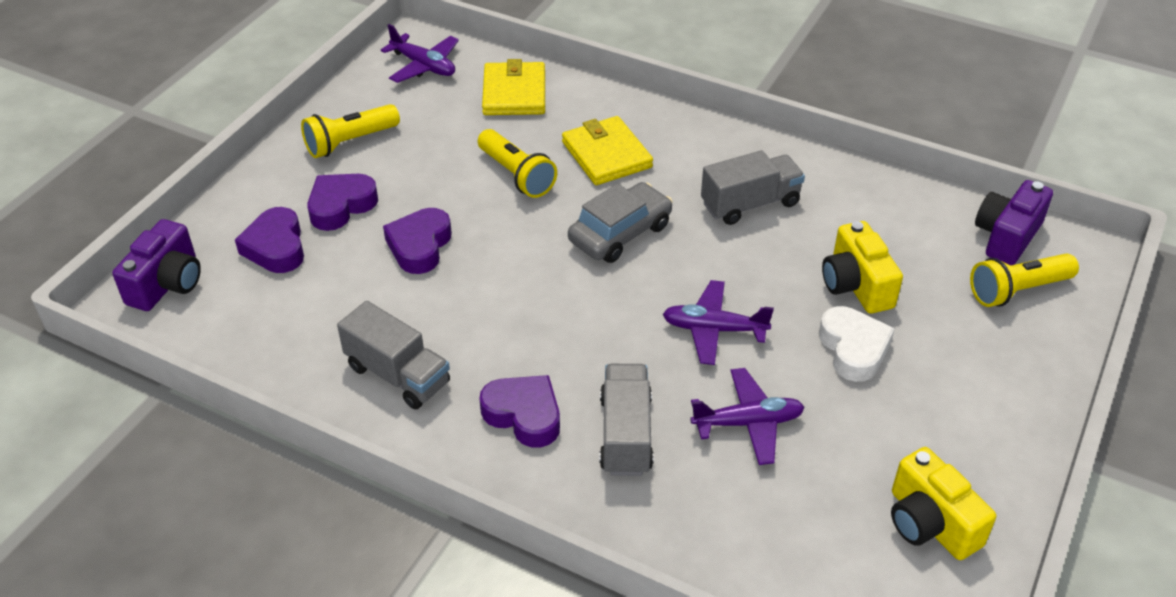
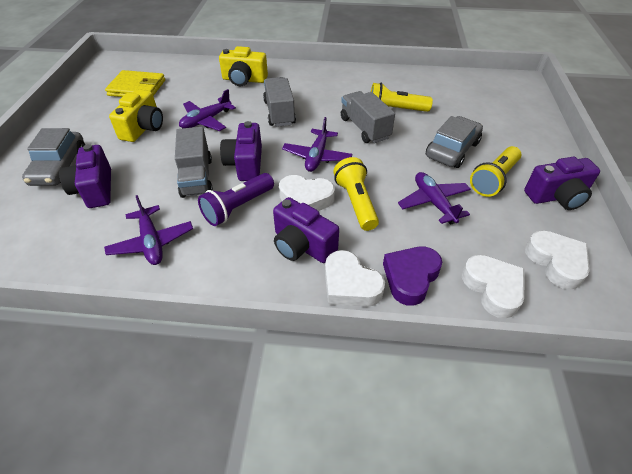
grey car: 1 -> 2
purple camera: 2 -> 4
purple flashlight: 0 -> 1
purple heart: 4 -> 1
purple plane: 3 -> 4
white heart: 1 -> 4
yellow wallet: 2 -> 1

